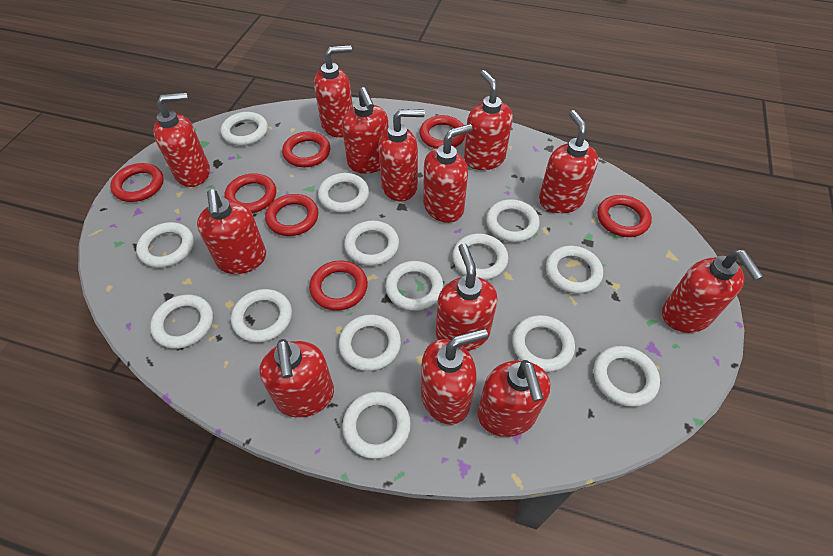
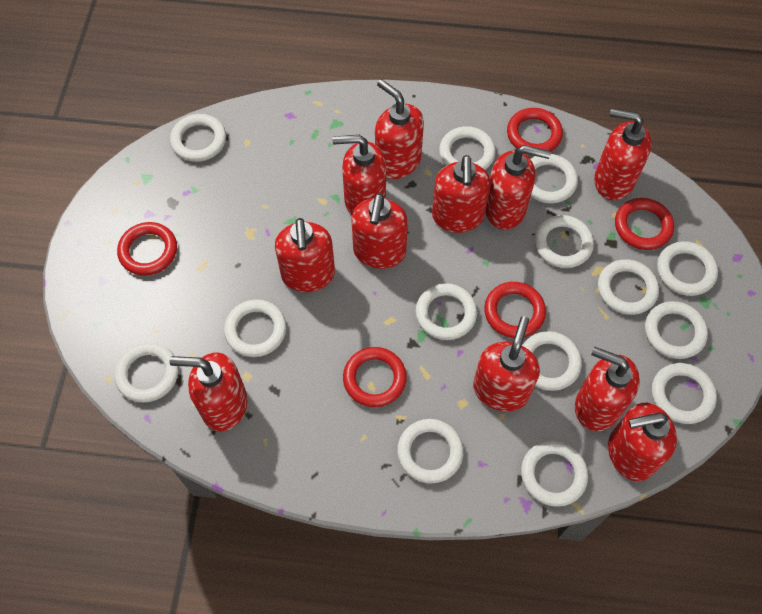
red ring: 7 -> 5
red soap dispenser: 13 -> 11

